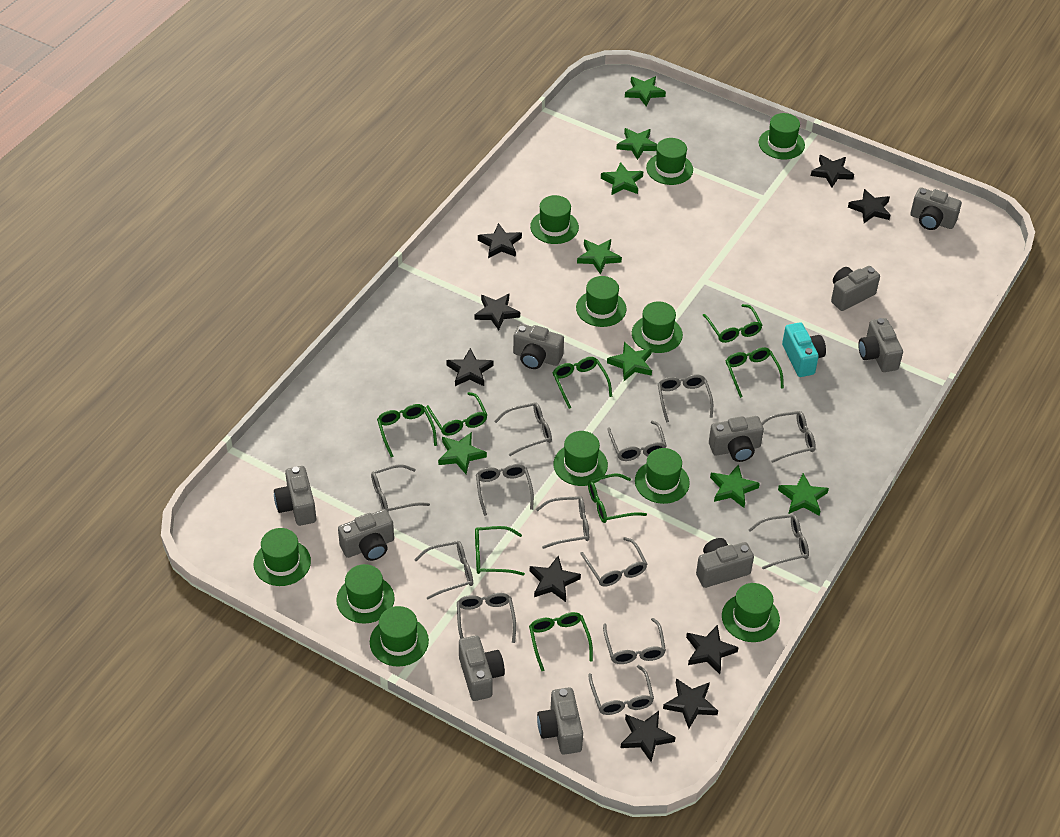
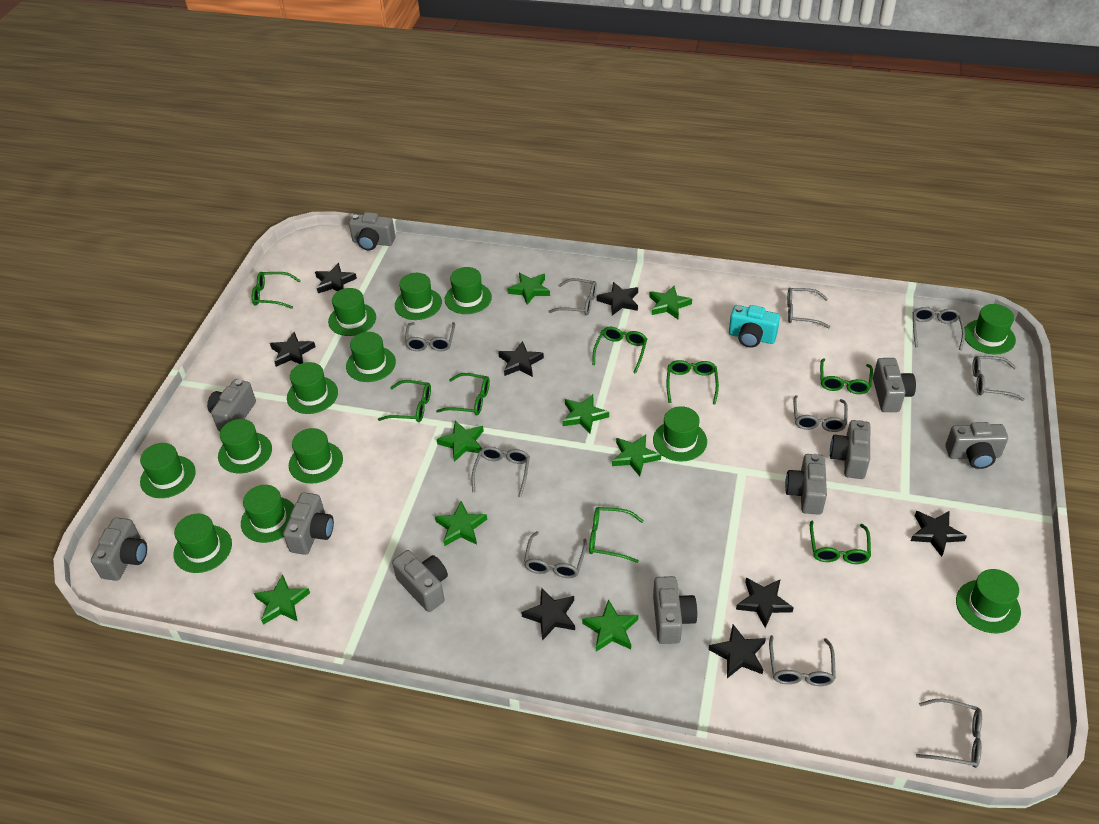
black star: 9 -> 8
green hat: 11 -> 13
grey glasses: 13 -> 10

